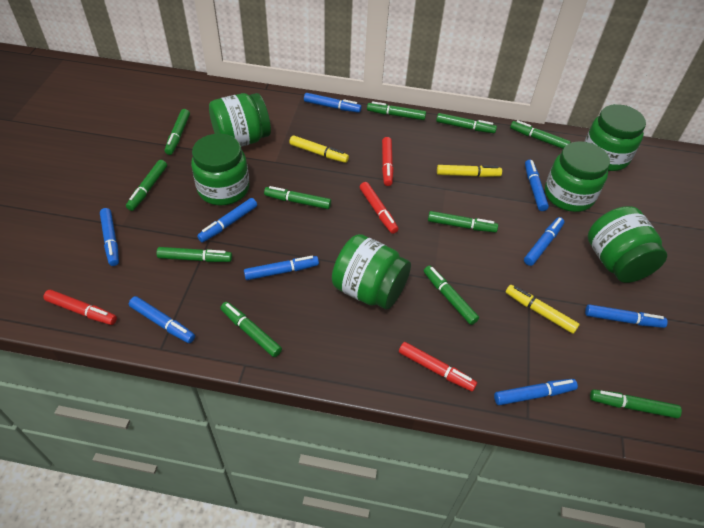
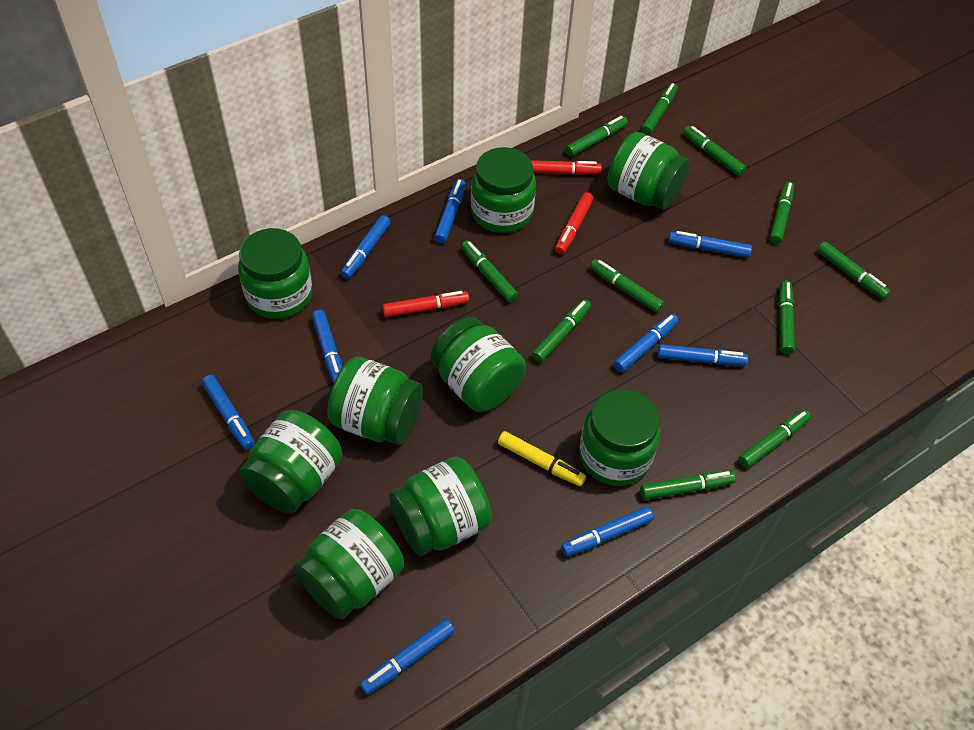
green jar: 6 -> 9
red marker: 4 -> 3
yellow marker: 3 -> 1

